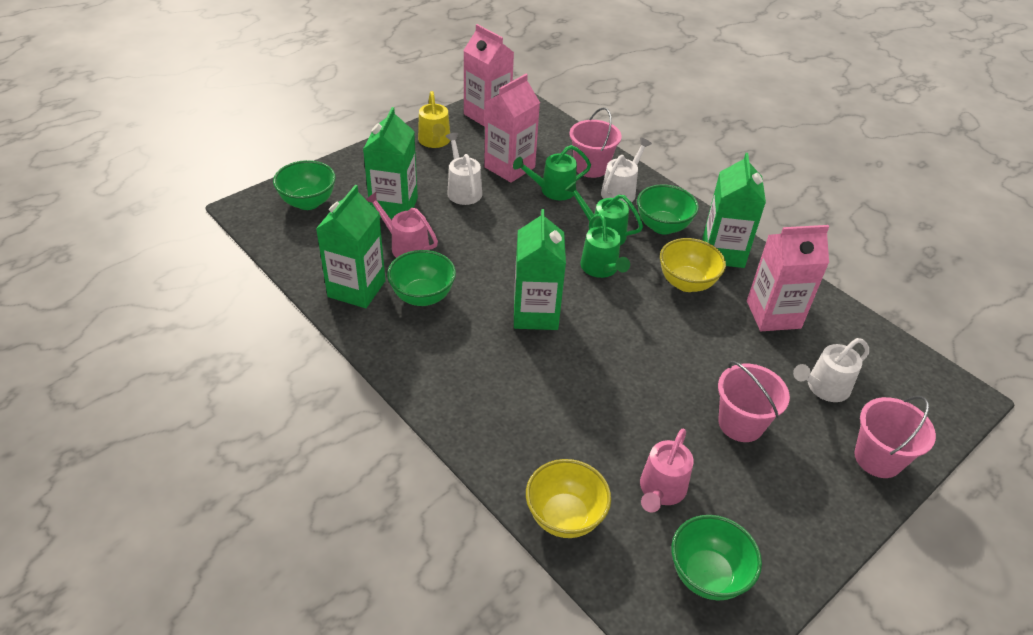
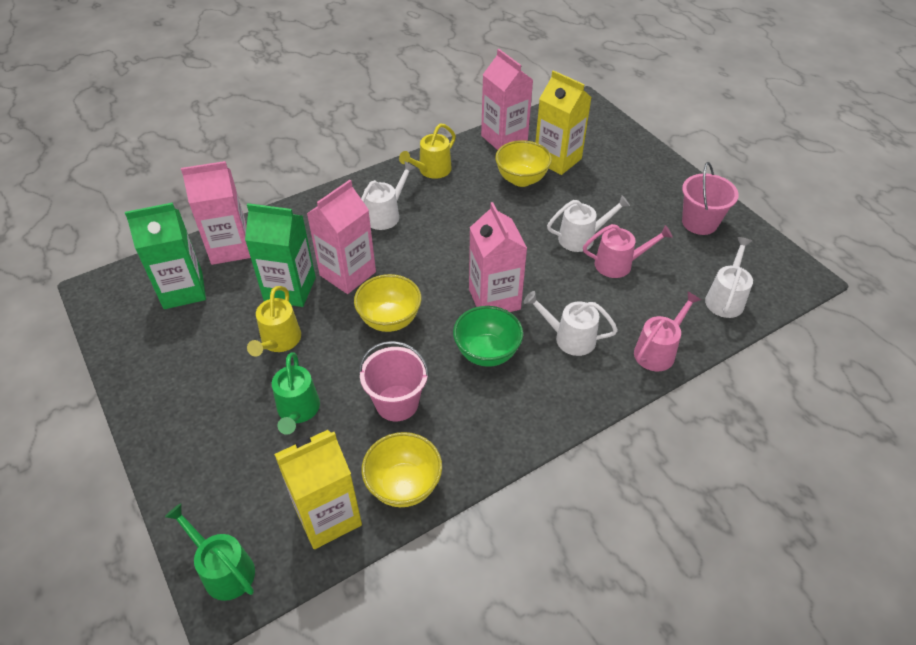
green bowl: 4 -> 1
green carton: 4 -> 2
green watering can: 3 -> 2
pink bucket: 3 -> 2
pink carton: 3 -> 4
white watering can: 3 -> 4
yellow bowl: 2 -> 3
yellow carton: 0 -> 2
yellow watering can: 1 -> 2

